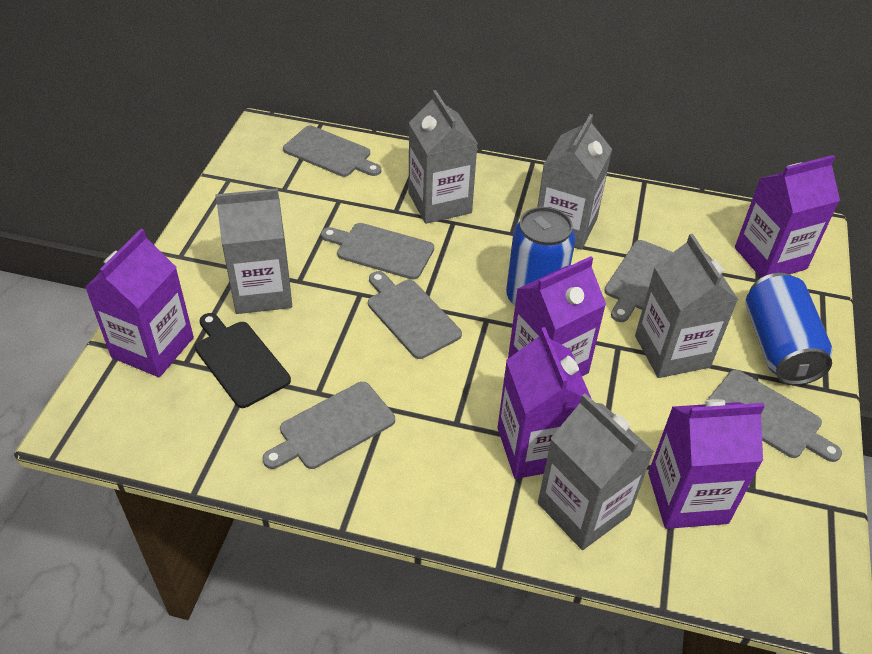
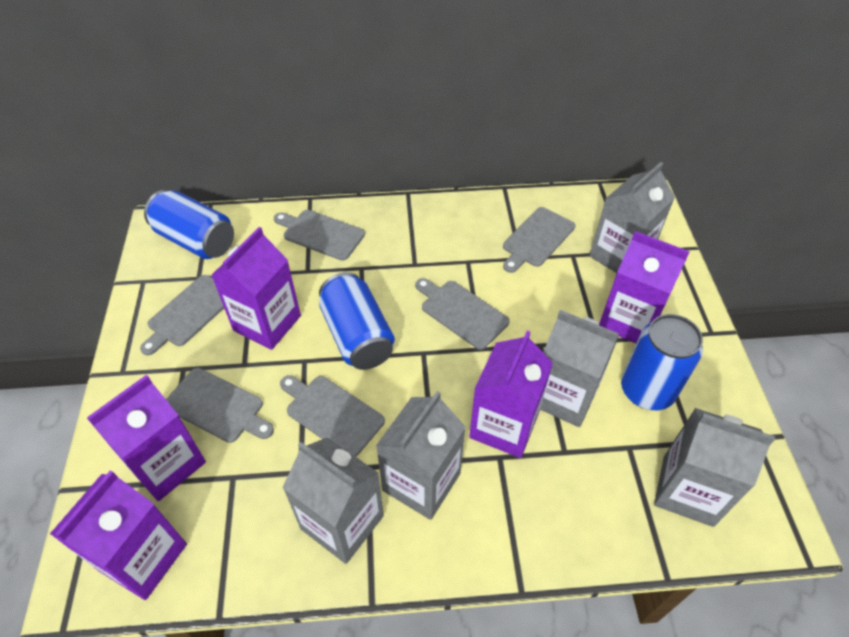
black cutting board: 1 -> 0
blue can: 2 -> 3

